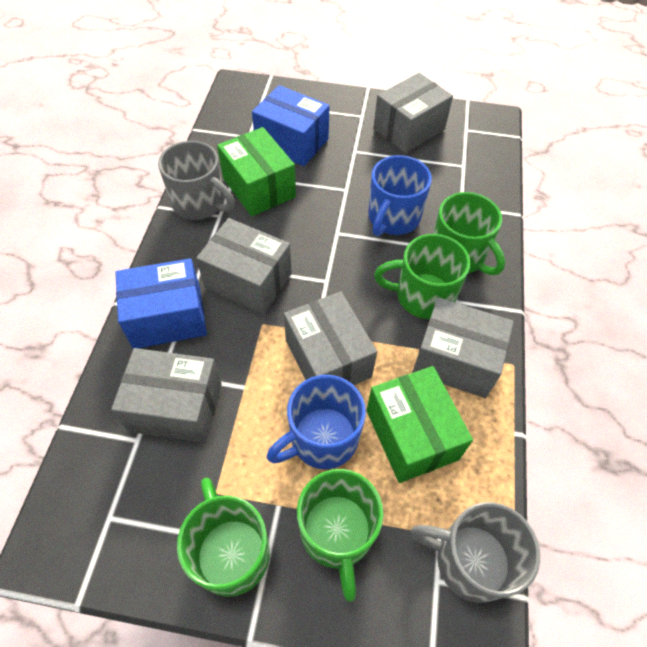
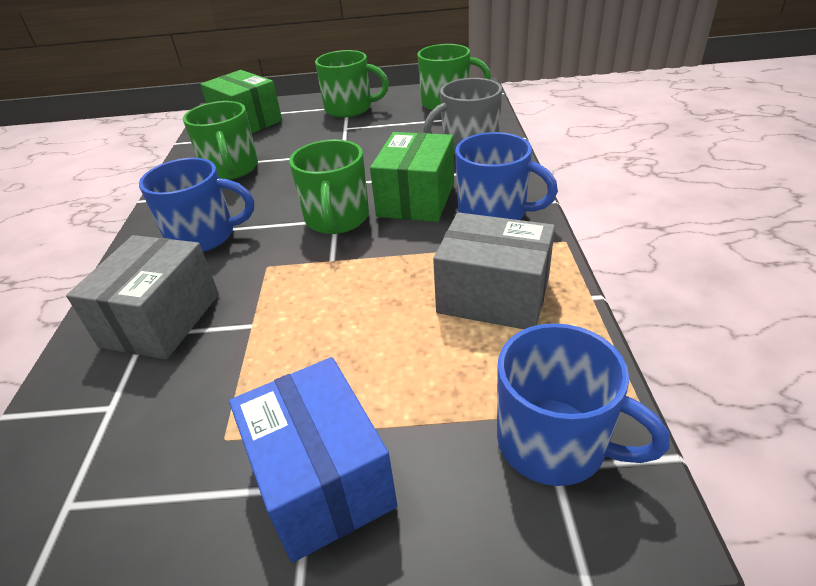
blue box: 2 -> 1
blue mug: 2 -> 3
grey box: 5 -> 2
grey mug: 2 -> 1

